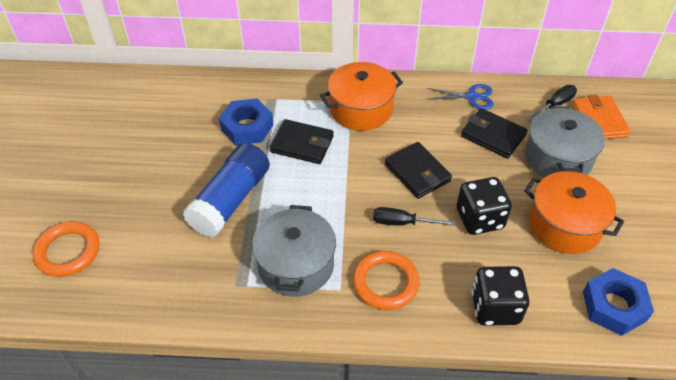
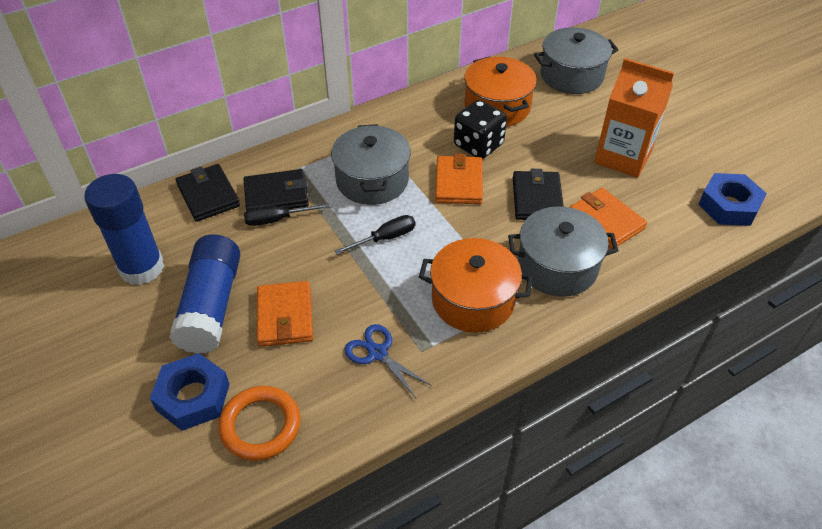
black dice: 2 -> 1
blue glue stick: 1 -> 2
grey pot: 2 -> 3
orange carton: 0 -> 1
orange ring: 2 -> 1
orange wallet: 1 -> 3

